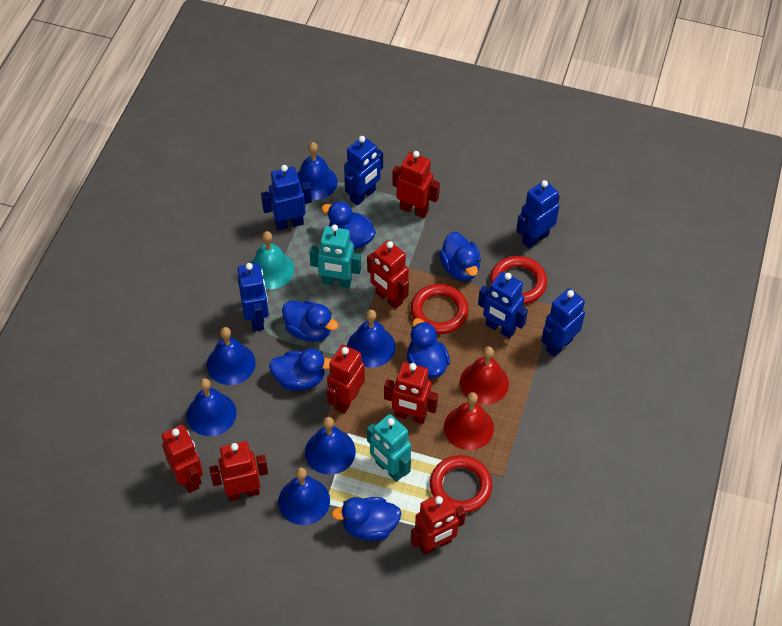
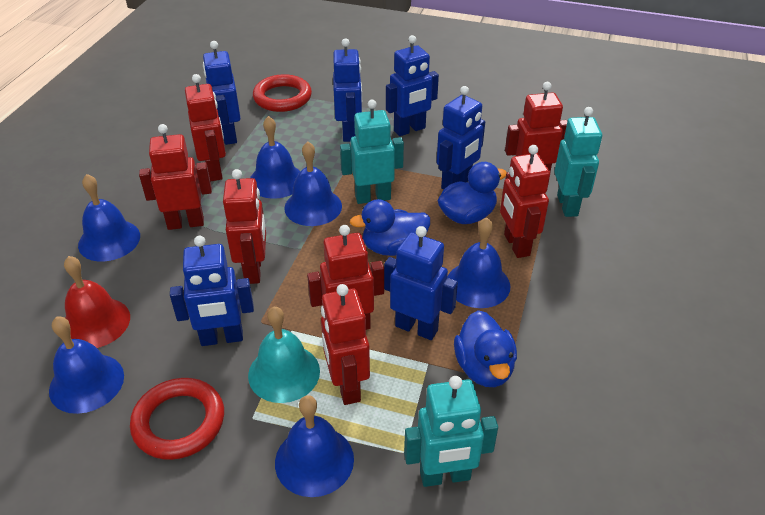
blue duck: 6 -> 3
red bell: 2 -> 1
red ring: 3 -> 2
turquoise robot: 2 -> 3

